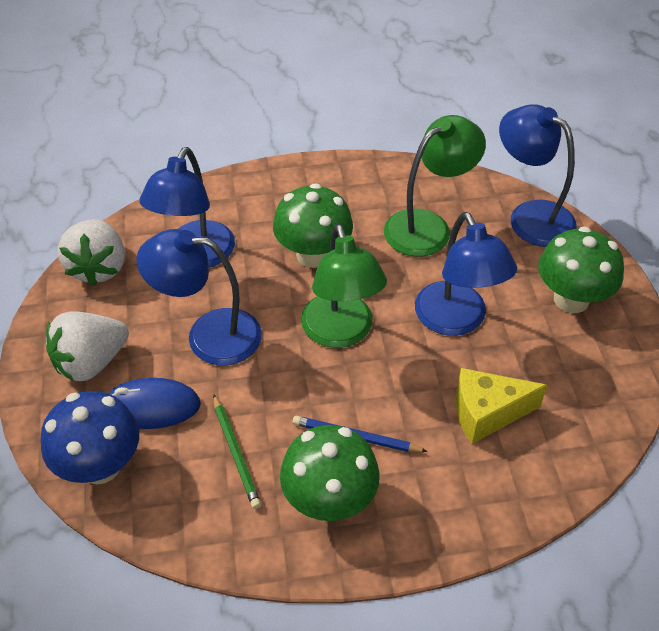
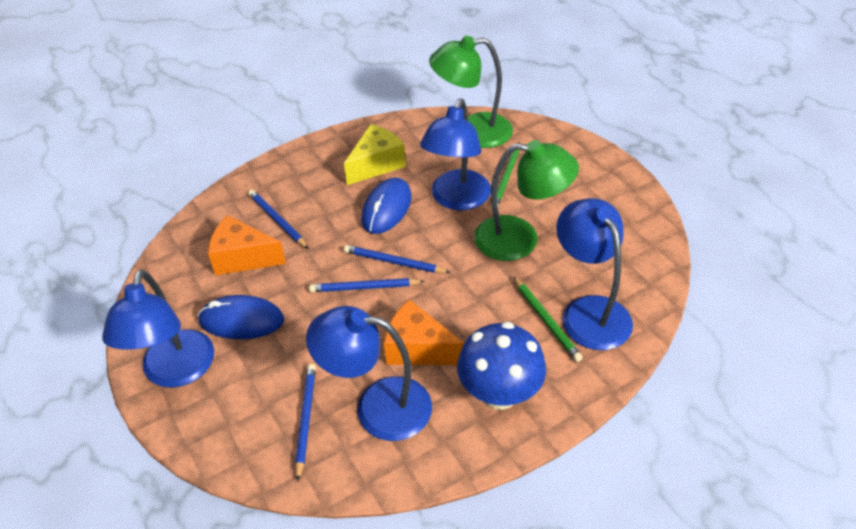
blue mouse: 1 -> 2
blue pencil: 1 -> 4
green mushroom: 3 -> 0
green pencil: 1 -> 2
orange cheese: 0 -> 2
white strawberry: 2 -> 0

